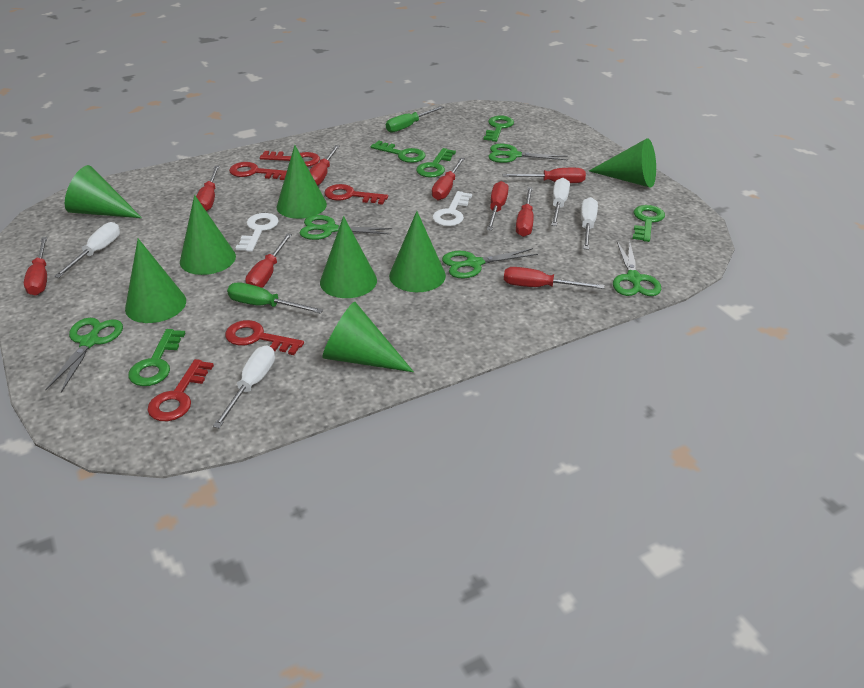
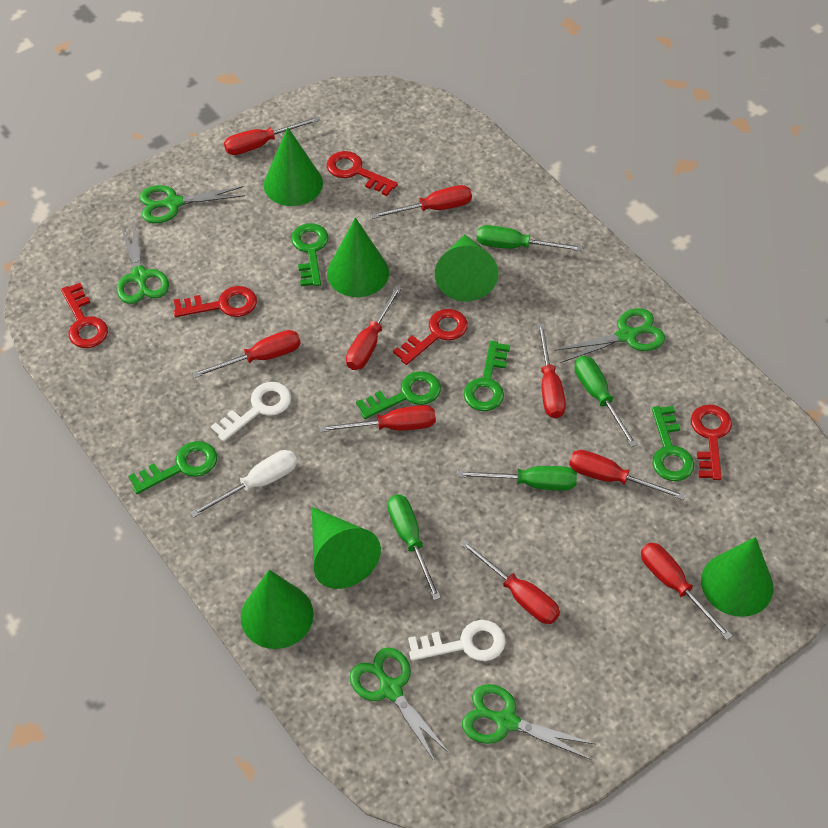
green cone: 8 -> 6
green screwdriver: 2 -> 4
white screwdriver: 4 -> 1

